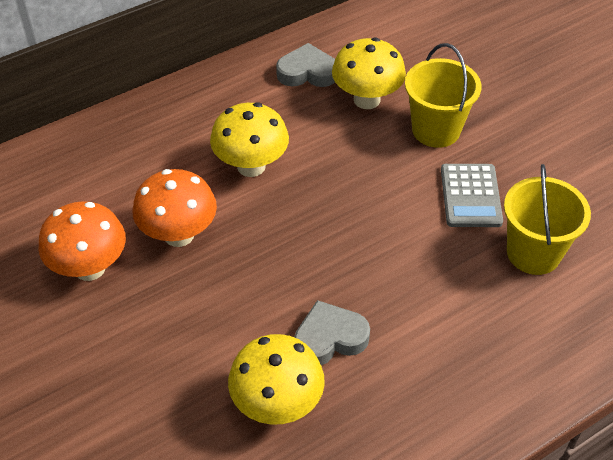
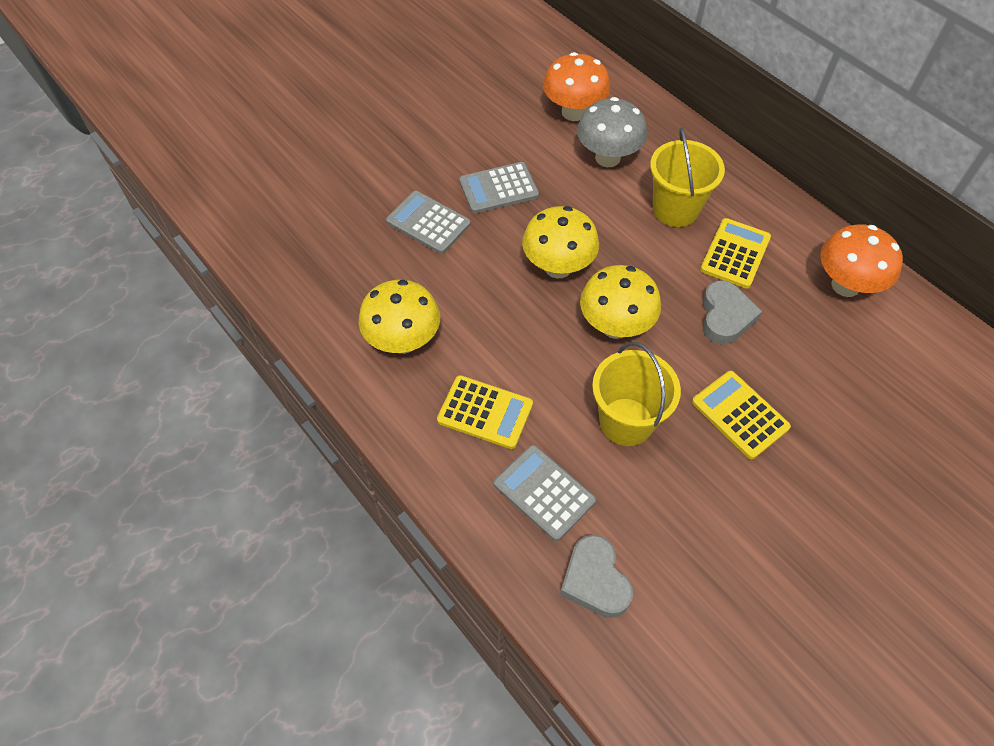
grey calculator: 1 -> 3
grey mushroom: 0 -> 1
yellow calculator: 0 -> 3

